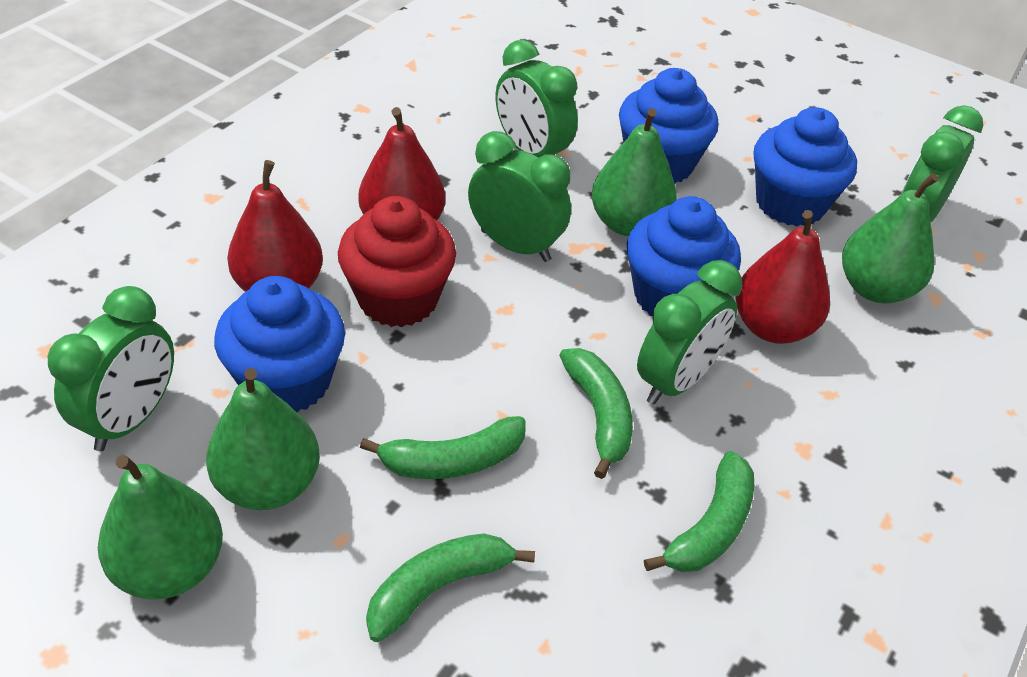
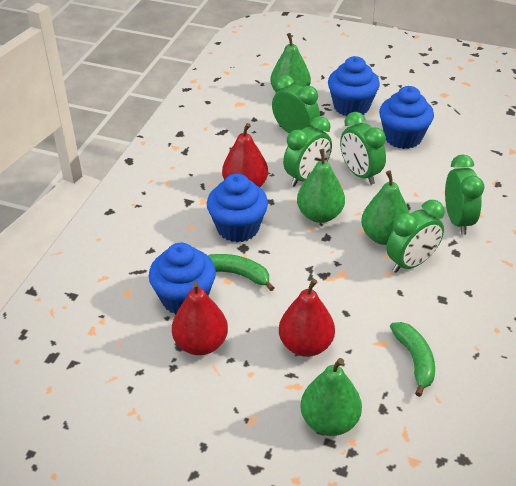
green banana: 4 -> 2
red cupcake: 1 -> 0

